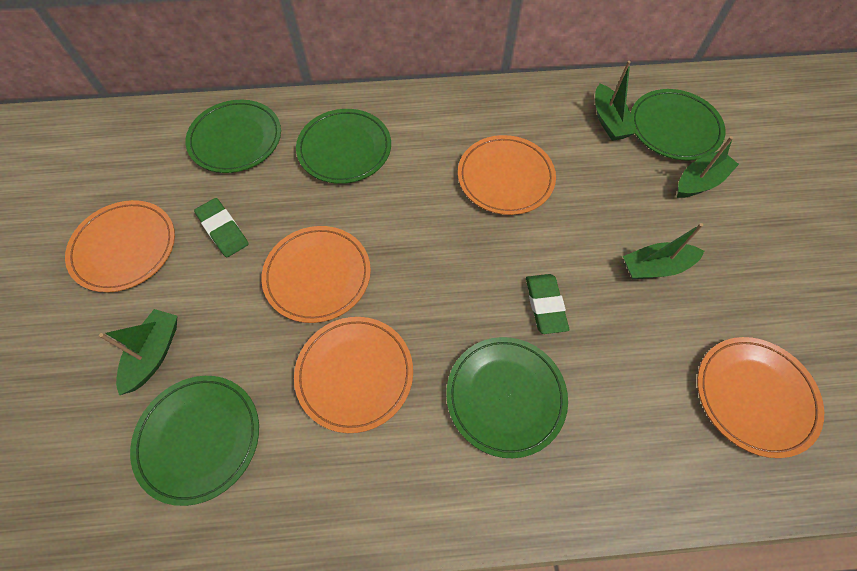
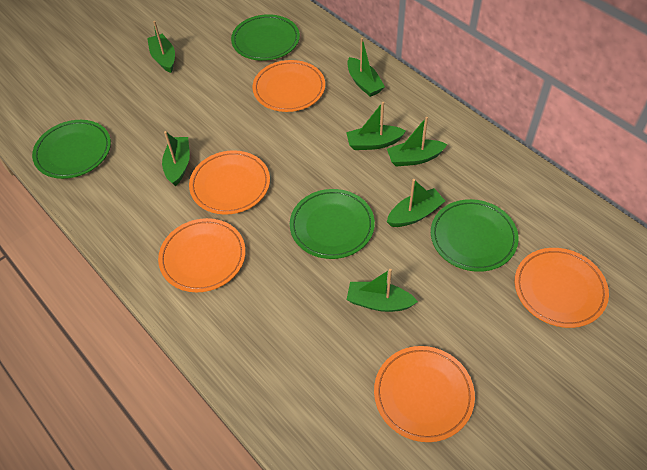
green boat: 4 -> 7
green eraser: 2 -> 0
green plate: 5 -> 4

